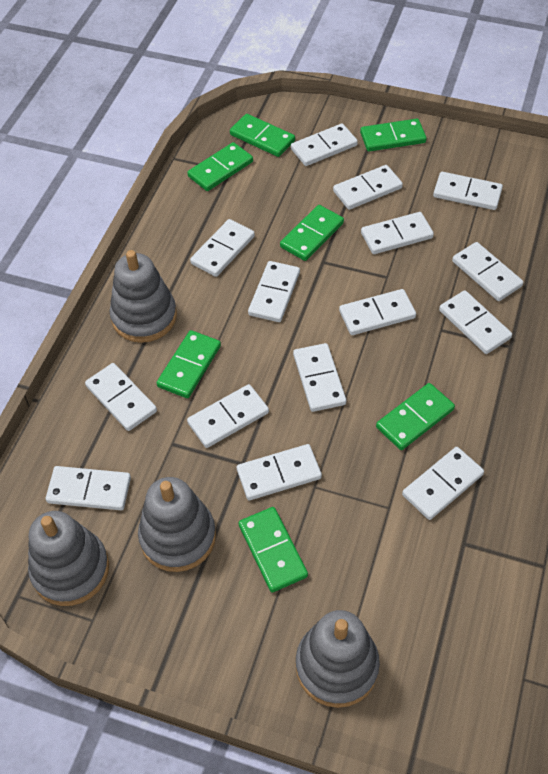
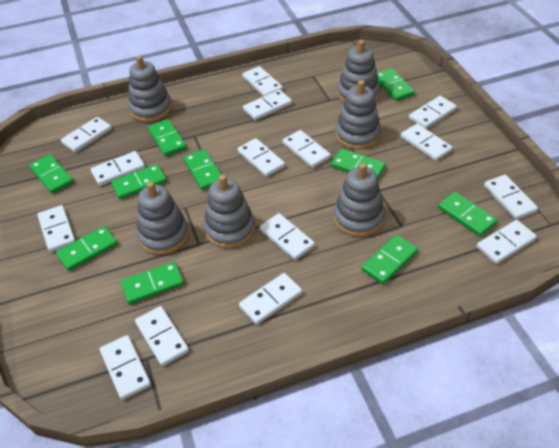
green domino: 7 -> 10
grey stacking toy: 4 -> 6

